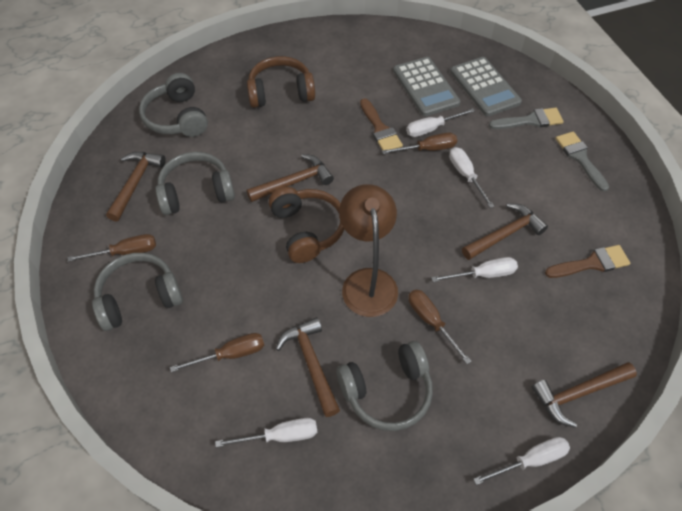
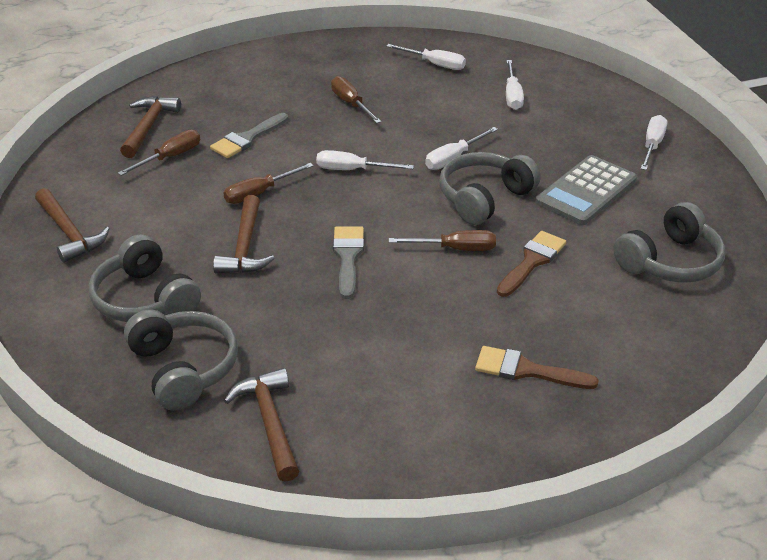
brown hammer: 5 -> 4
brown headphones: 2 -> 0
brown lamp: 1 -> 0
grey calculator: 2 -> 1

